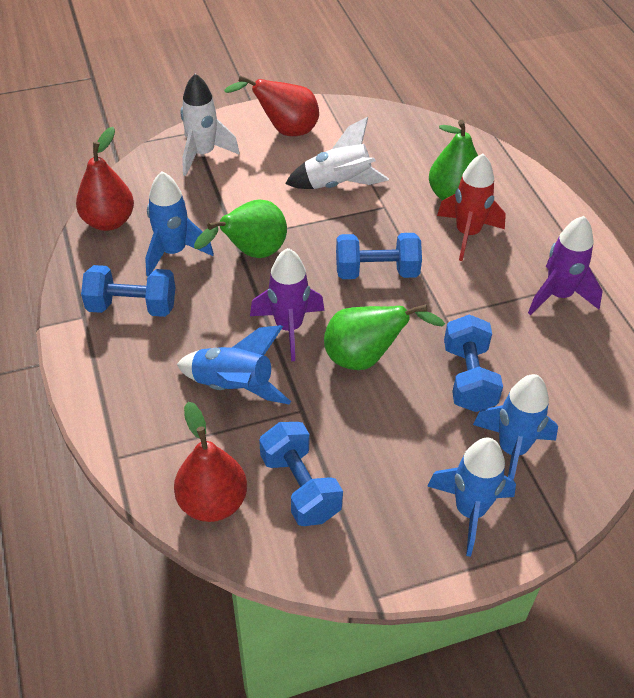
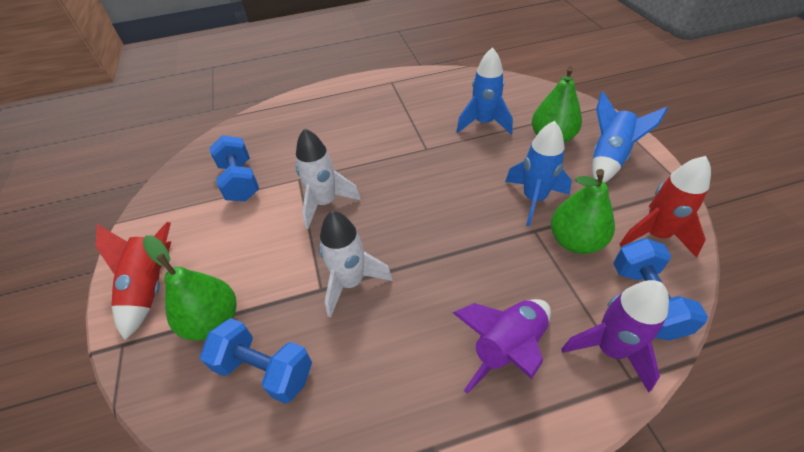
blue dumbbell: 4 -> 3
blue rocket: 4 -> 3
red pear: 3 -> 0
red rocket: 1 -> 2

